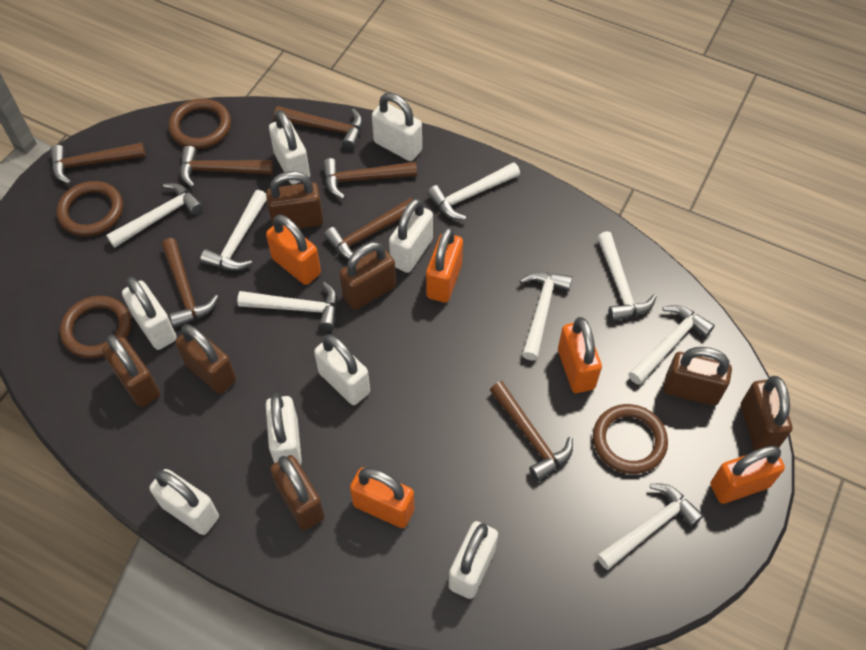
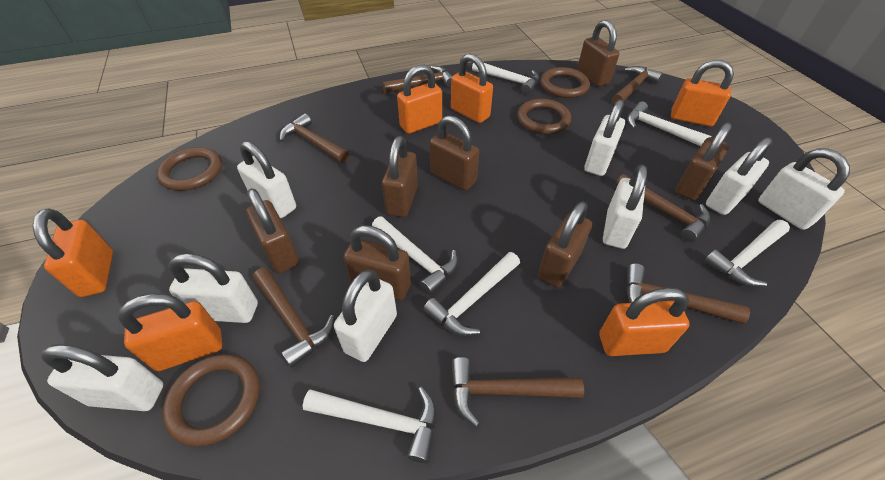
orange padlock: 5 -> 6
white hammer: 8 -> 6

